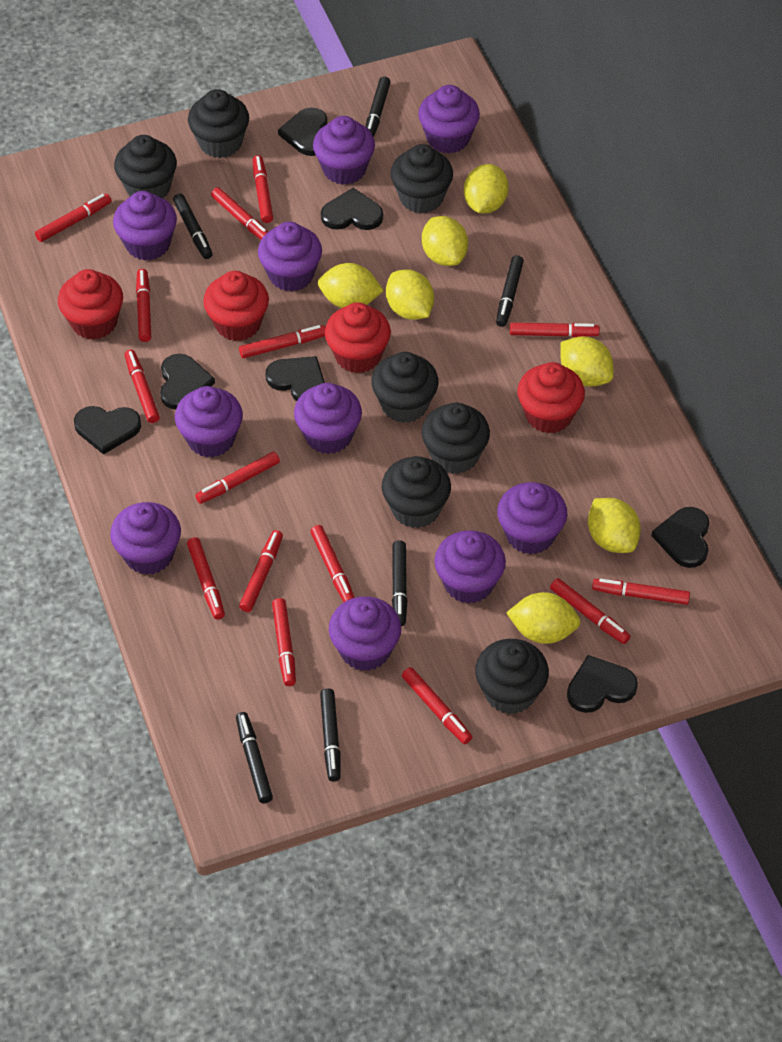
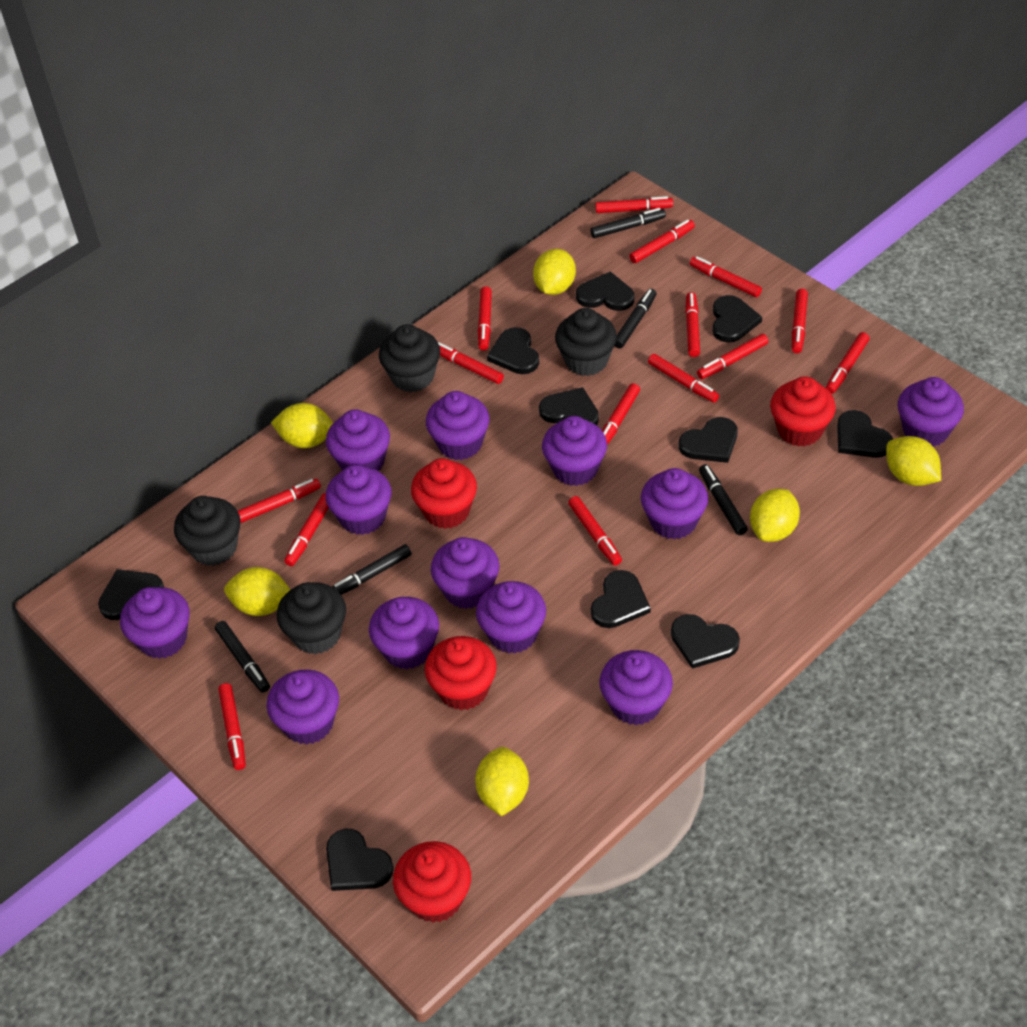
black cupcake: 7 -> 4
black heart: 7 -> 10
black marker: 6 -> 5
purple cupcake: 10 -> 12
yellow lemon: 7 -> 6

